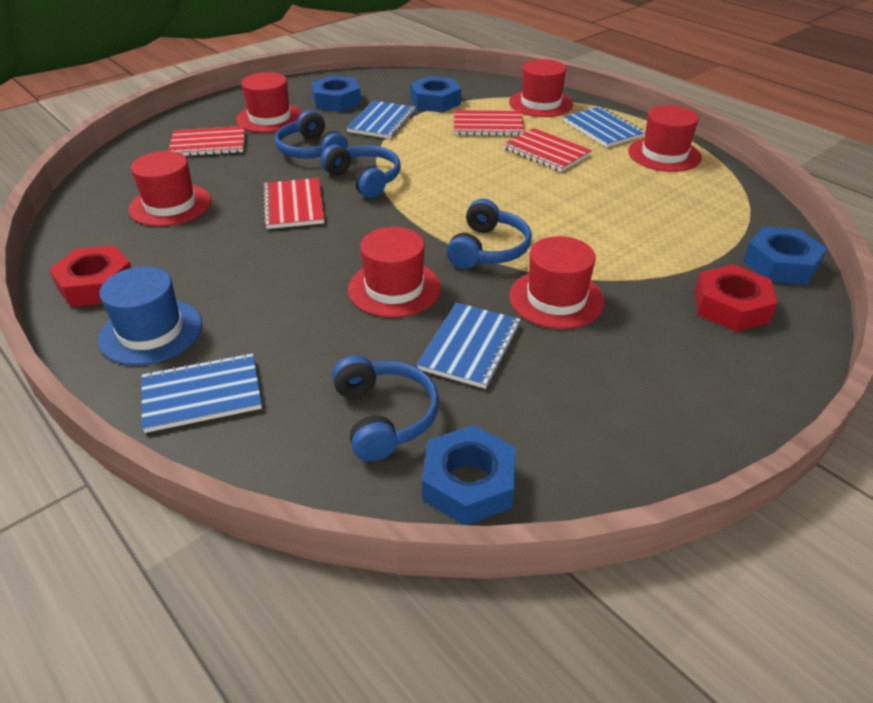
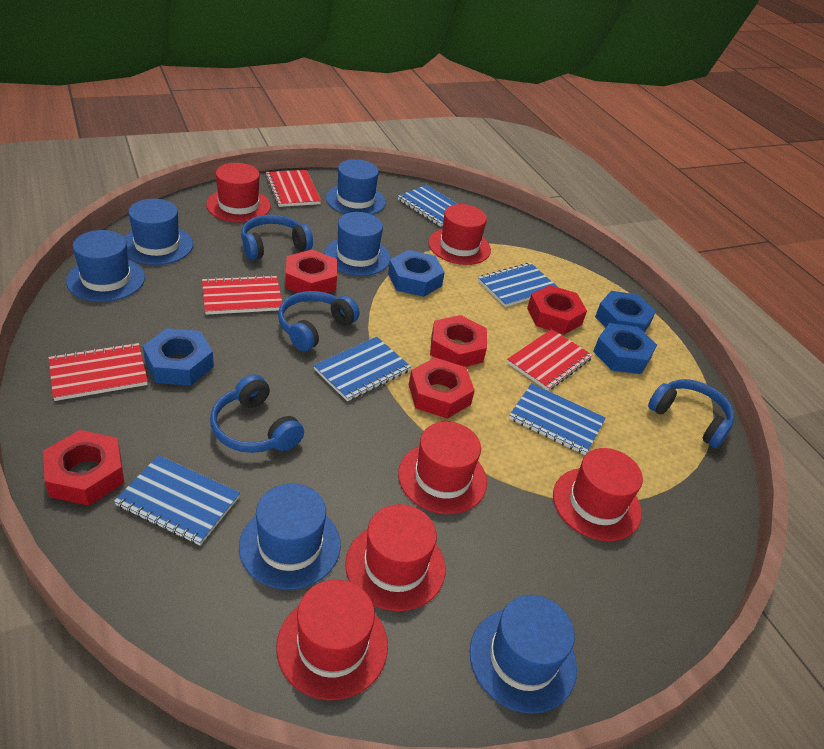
blue hat: 1 -> 6
blue notebook: 4 -> 5
red nut: 2 -> 5

